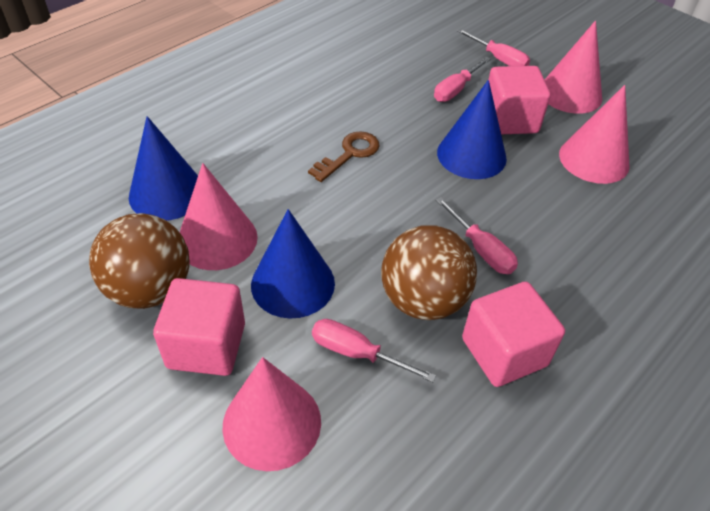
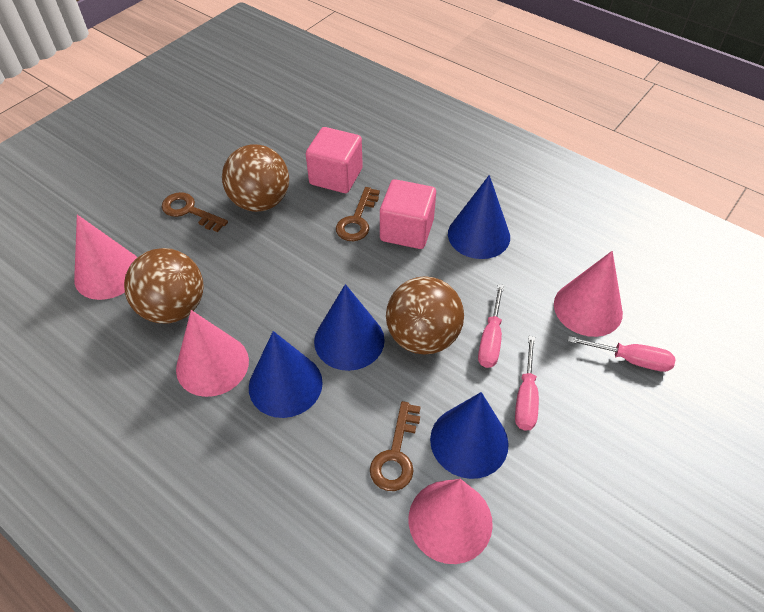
blue cone: 3 -> 4
brown ball: 2 -> 3
brown key: 1 -> 3
pink cube: 3 -> 2
pink screwdriver: 4 -> 3

